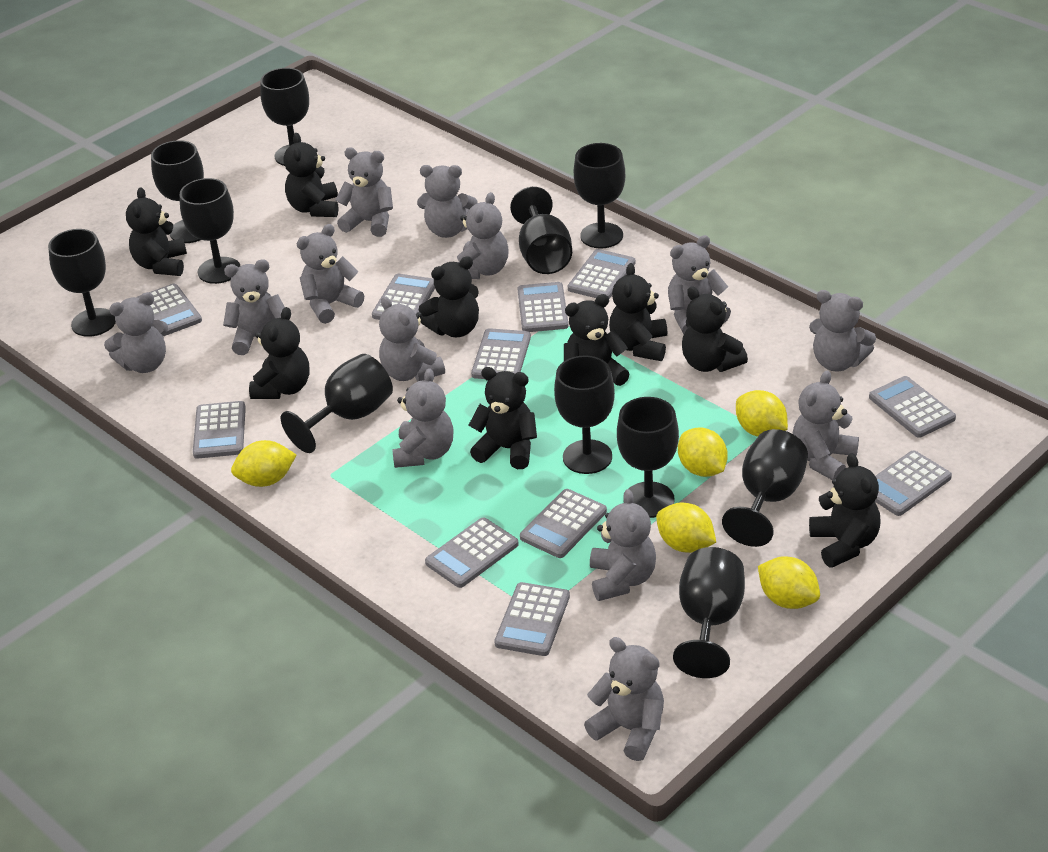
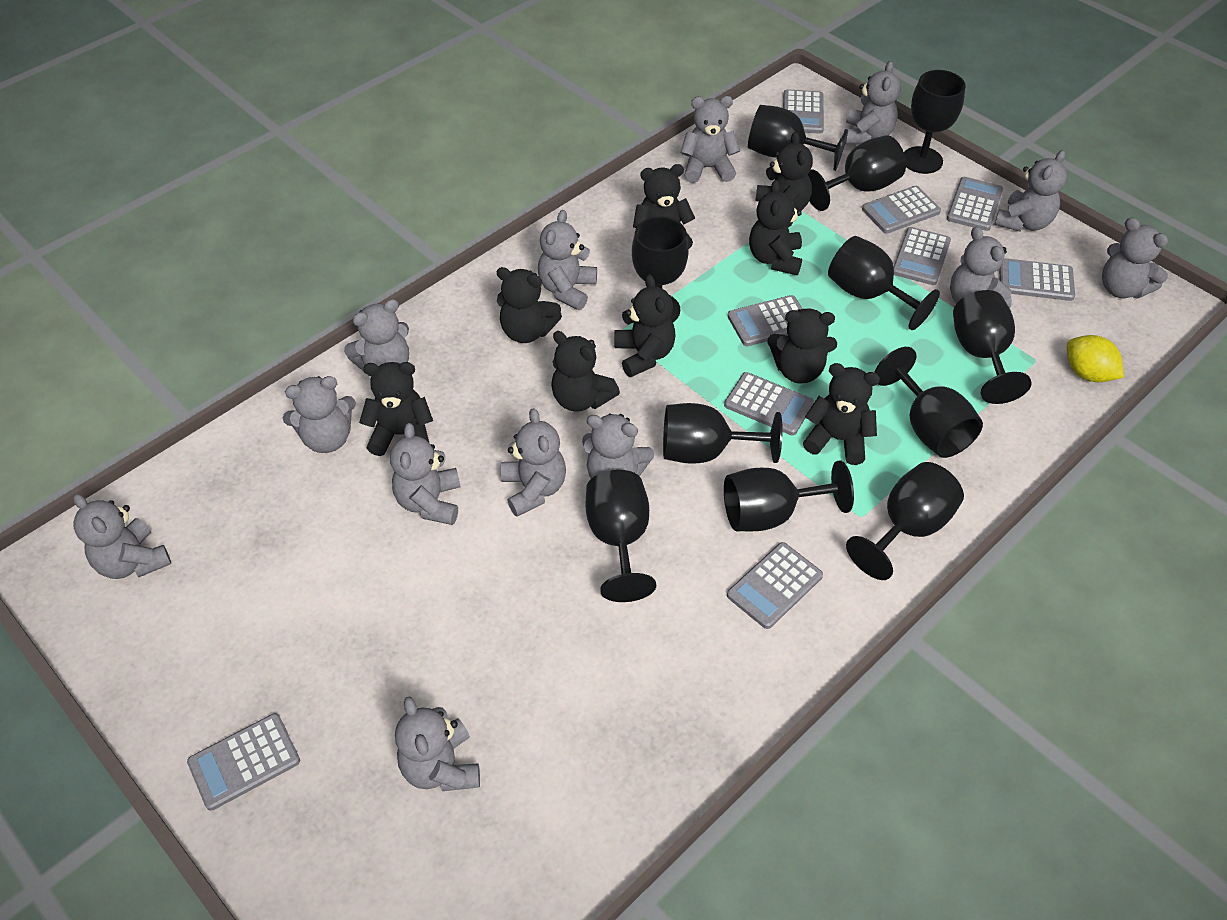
grey calculator: 11 -> 9
yellow lemon: 5 -> 1

